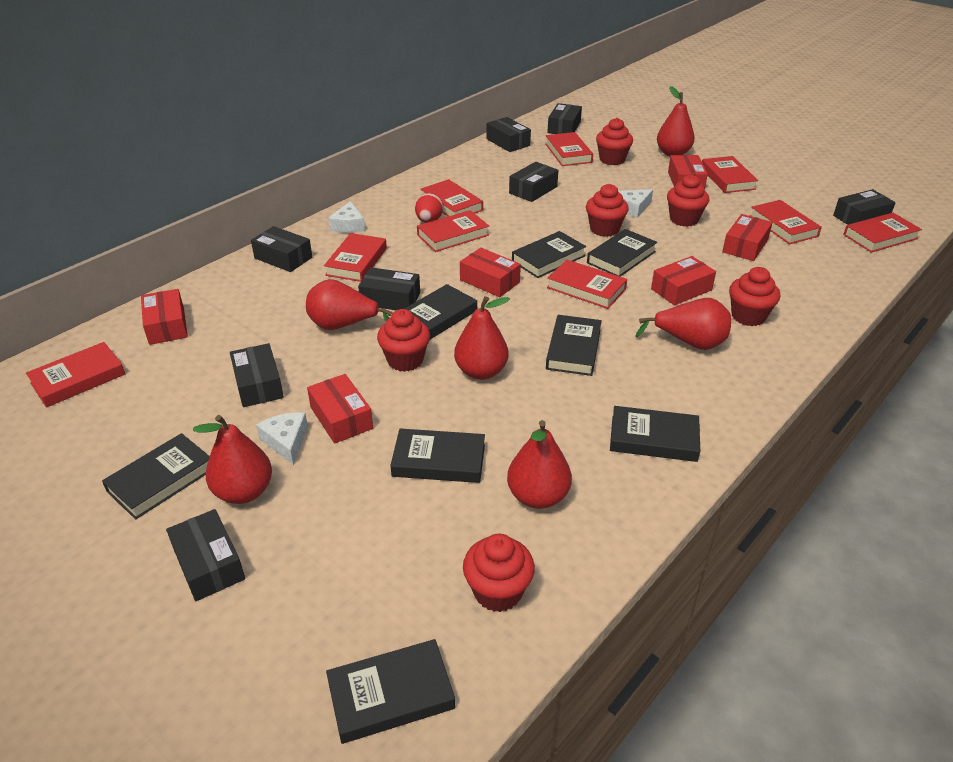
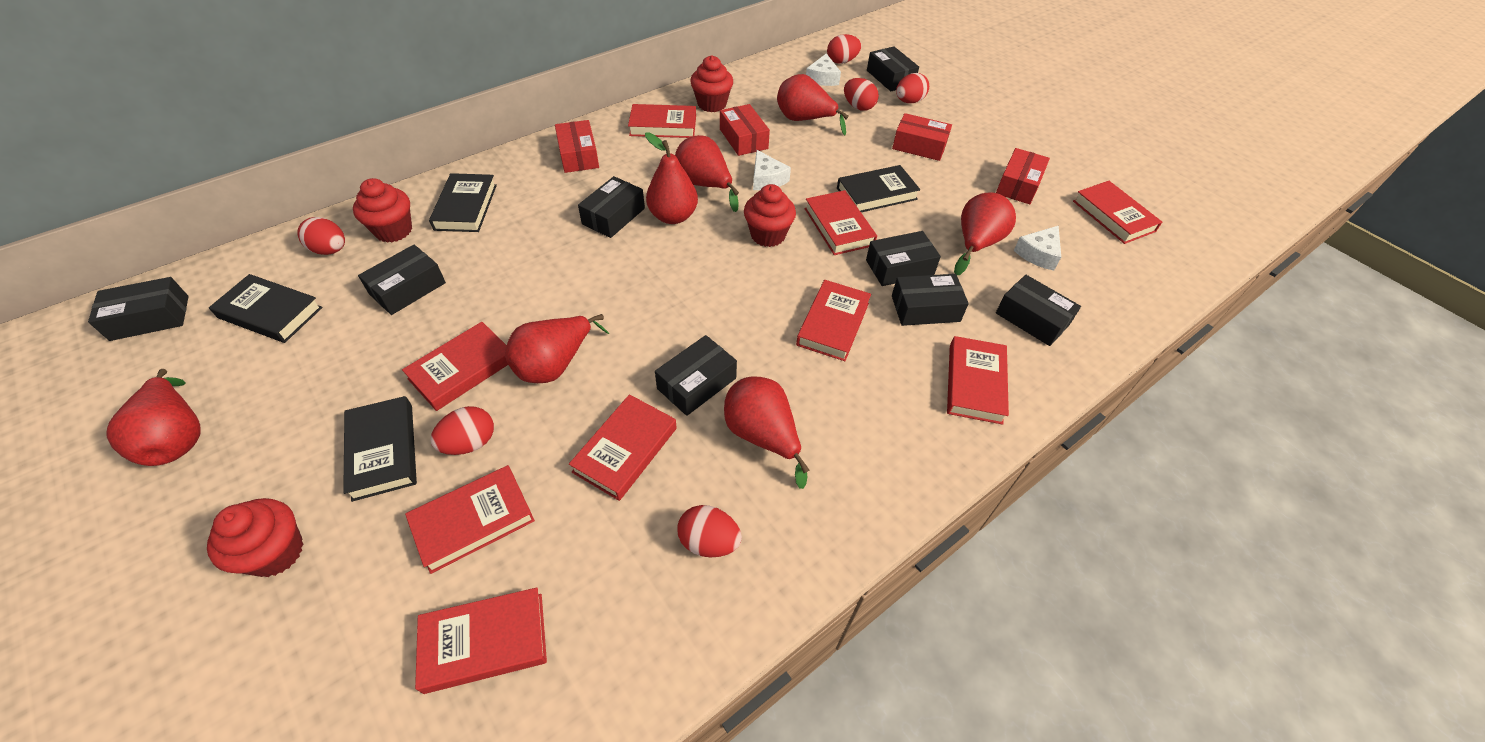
black book: 8 -> 4
red box: 6 -> 4
red cupcake: 6 -> 4
red egg: 1 -> 6
red pear: 6 -> 7

